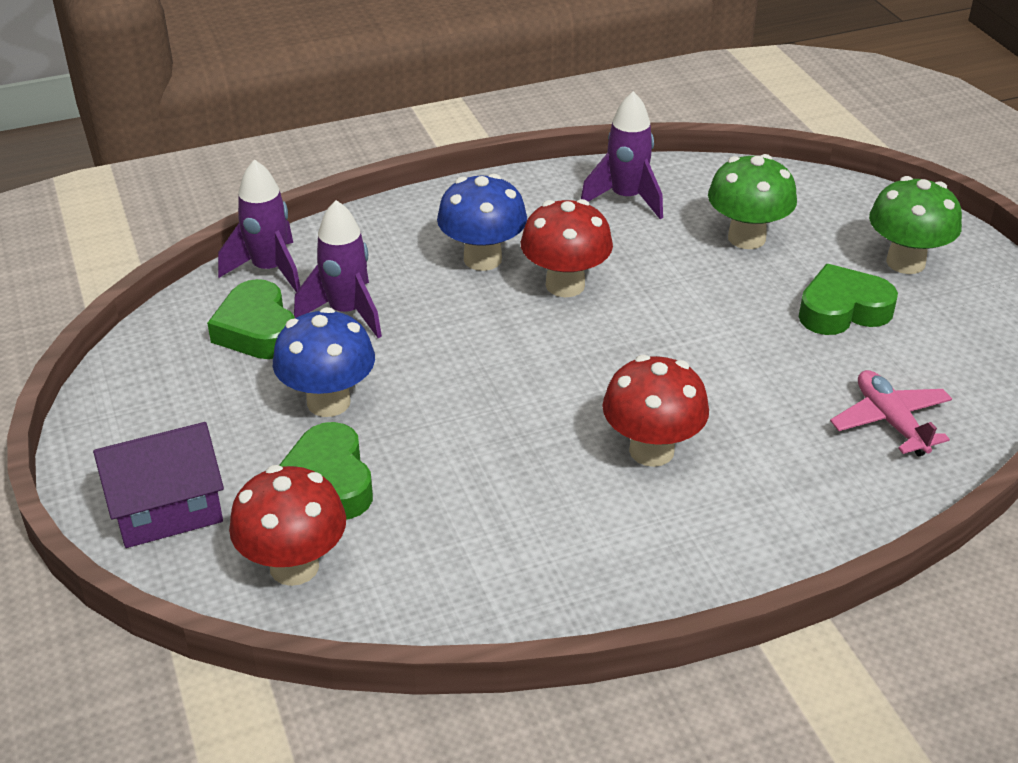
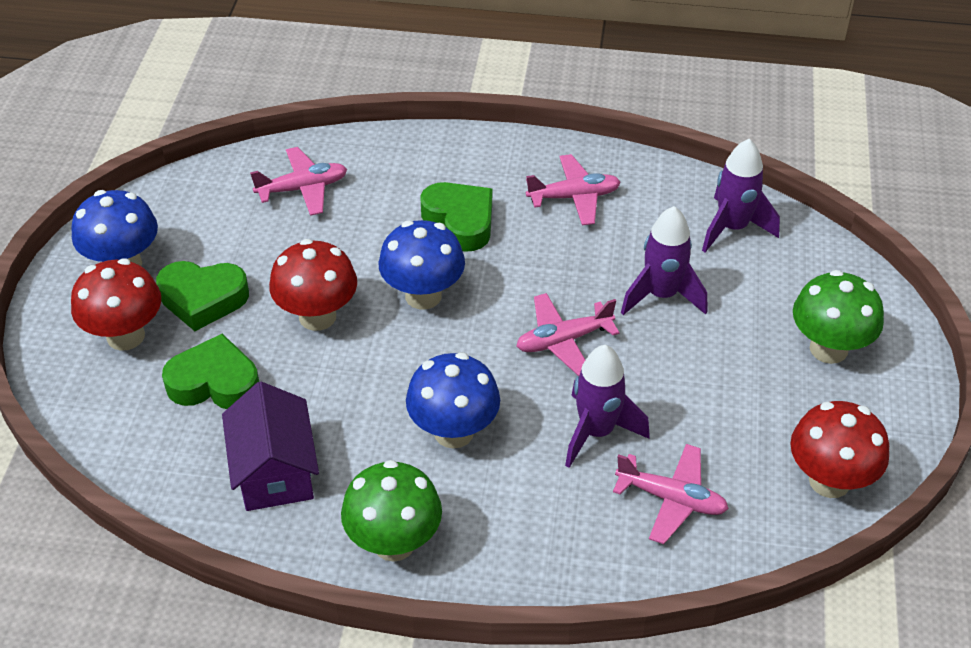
blue mushroom: 2 -> 3
pink plane: 1 -> 4

